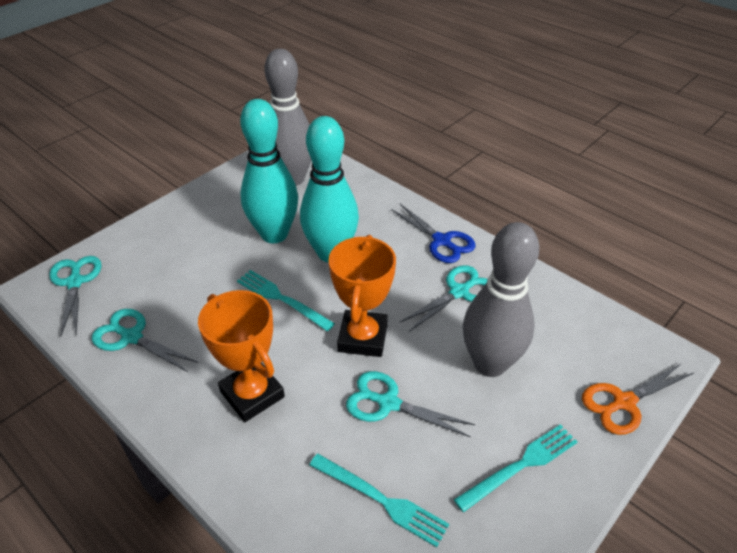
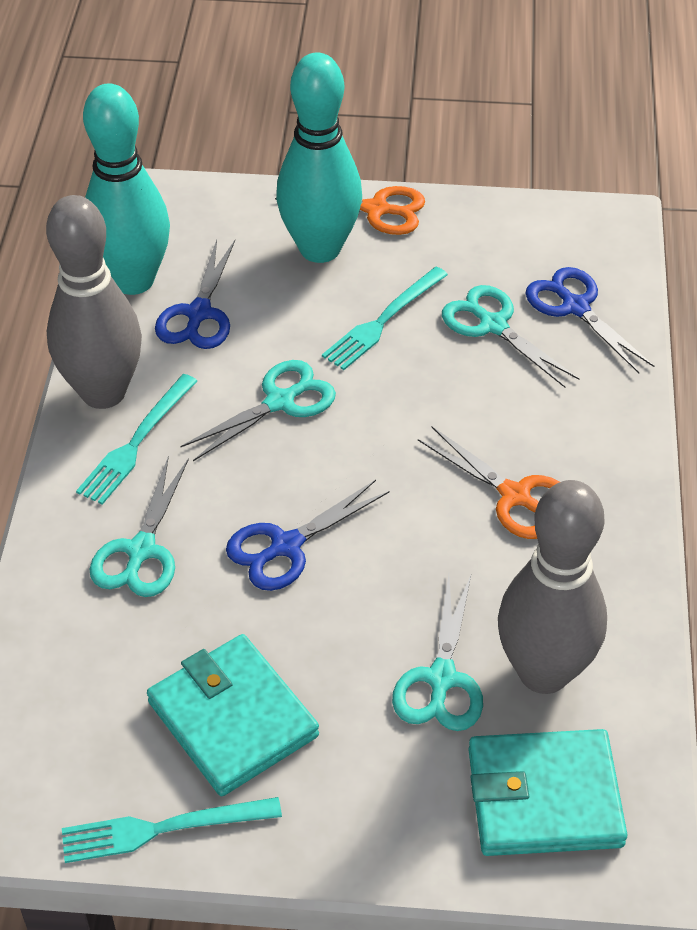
blue scissors: 1 -> 3
orange scissors: 1 -> 2
orange trophy: 2 -> 0
turquoise wallet: 0 -> 2

